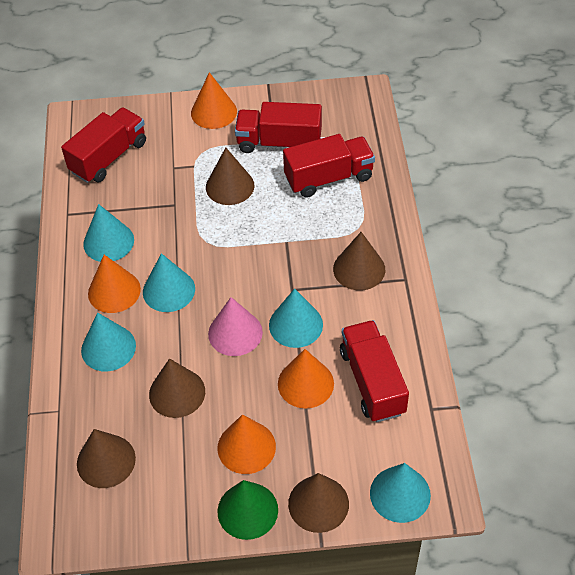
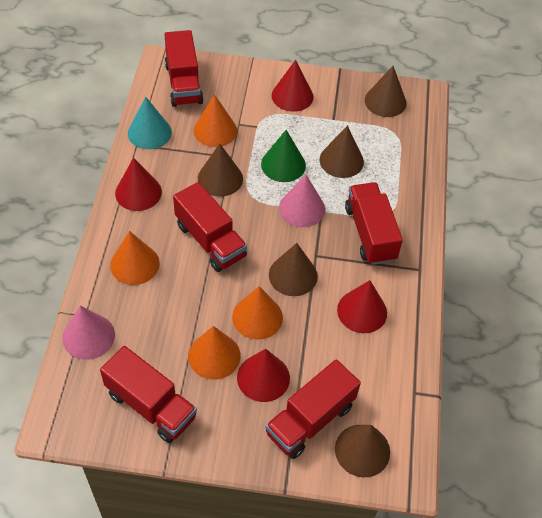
pink cone: 1 -> 2
red cone: 0 -> 4
red truck: 4 -> 5
turquoise cone: 5 -> 1

